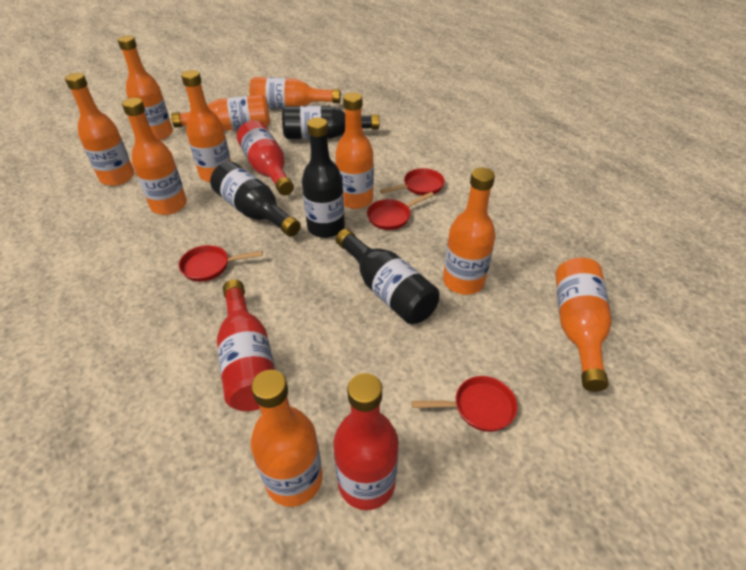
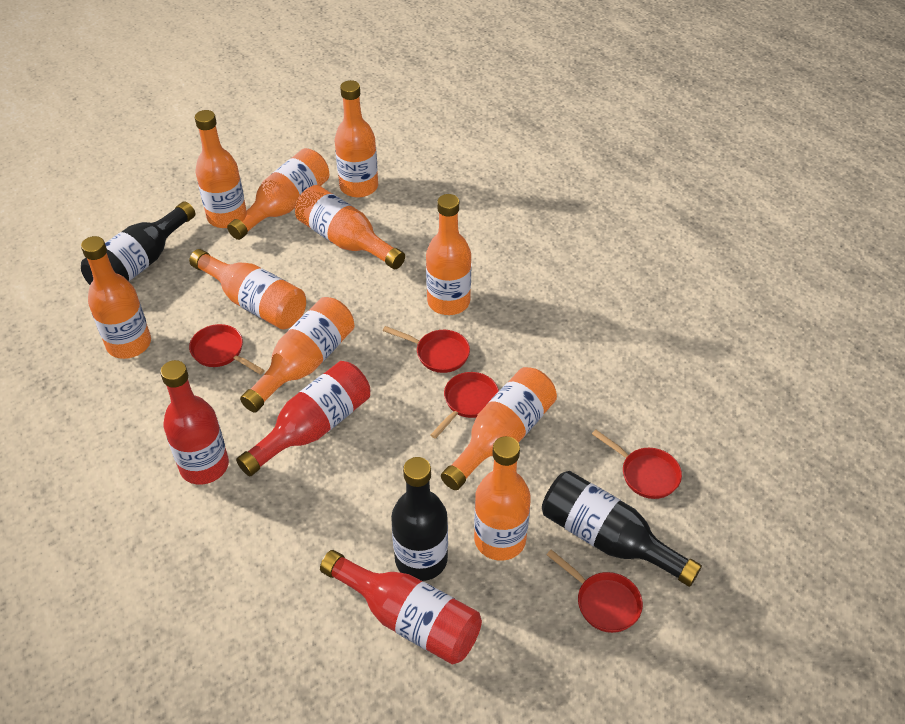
black bottle: 4 -> 3
red pan: 4 -> 5

